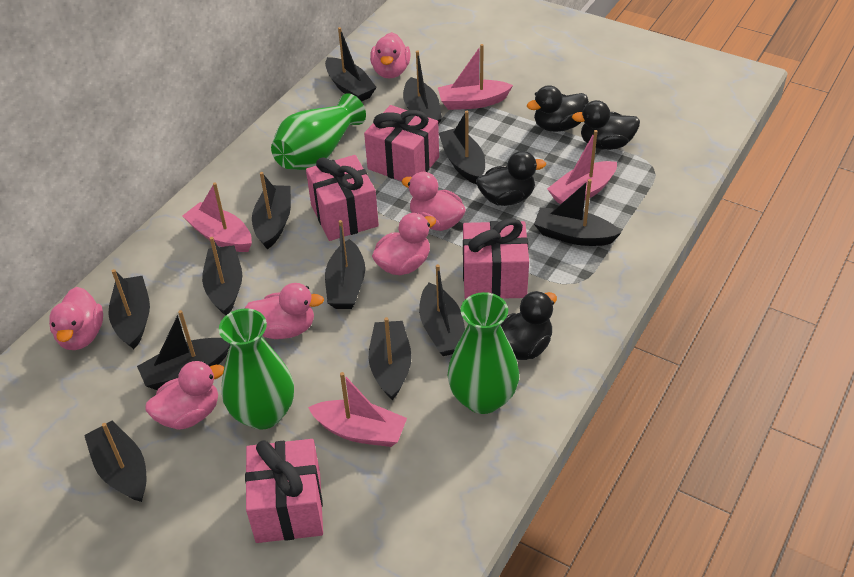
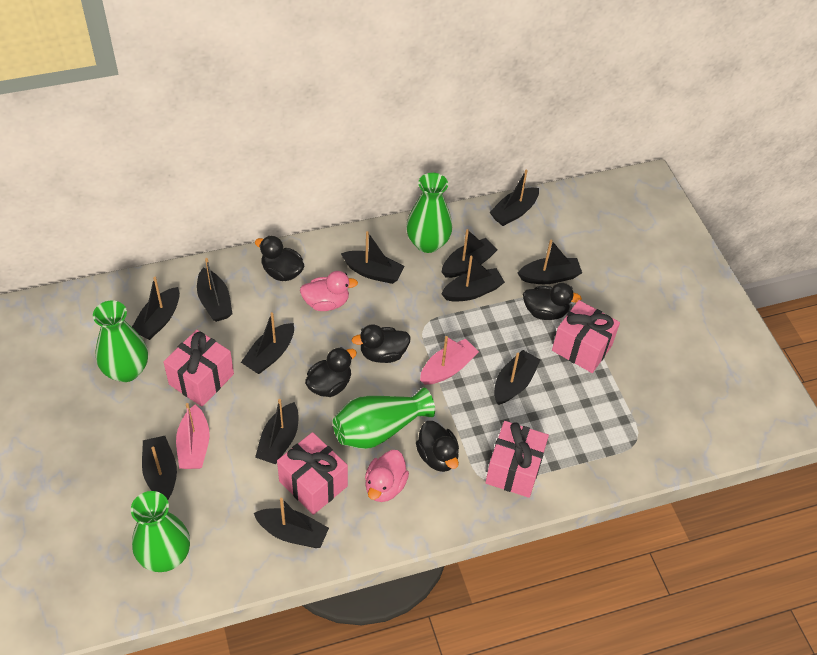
black duck: 4 -> 5
green vase: 3 -> 4
pink boat: 4 -> 2
pink duck: 6 -> 2

